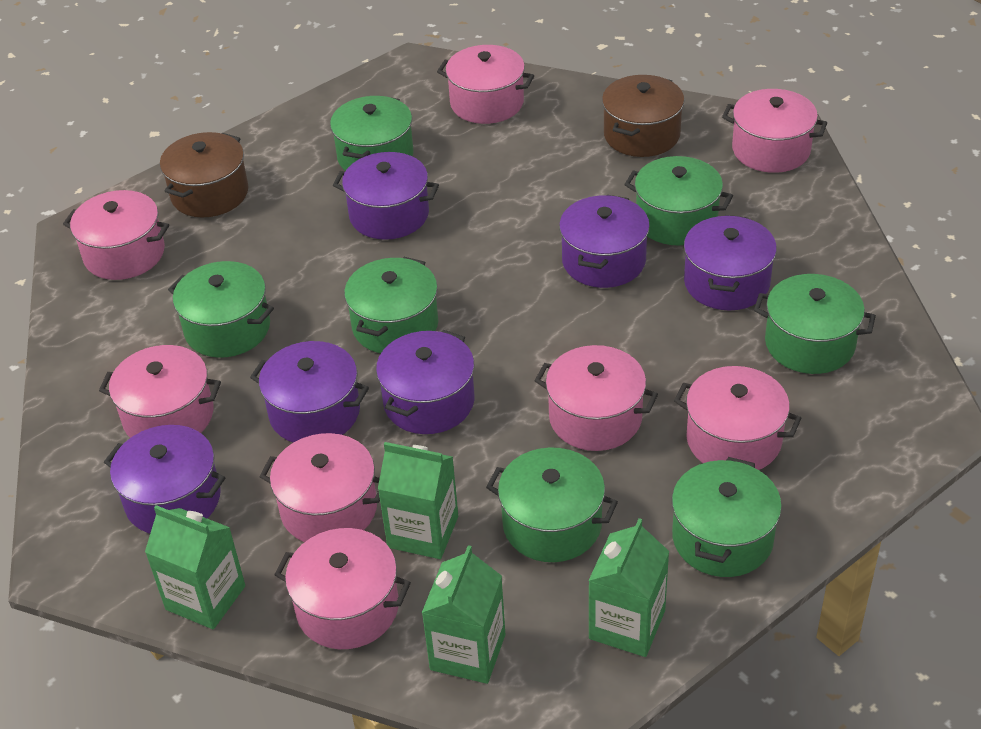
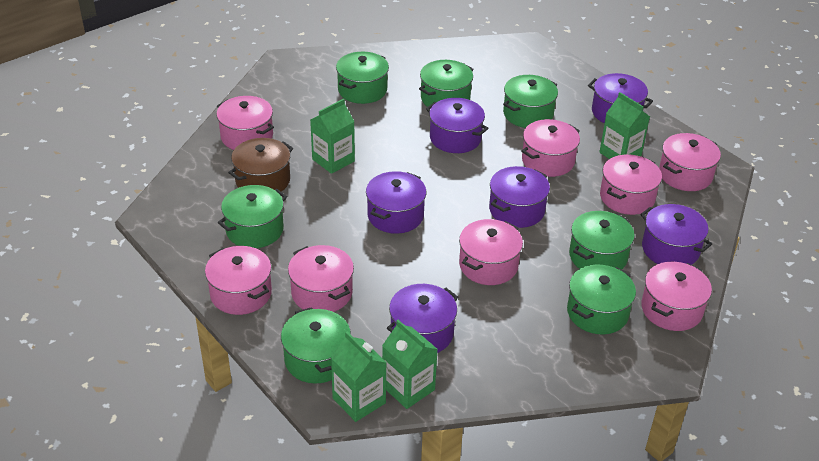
brown pot: 2 -> 1

